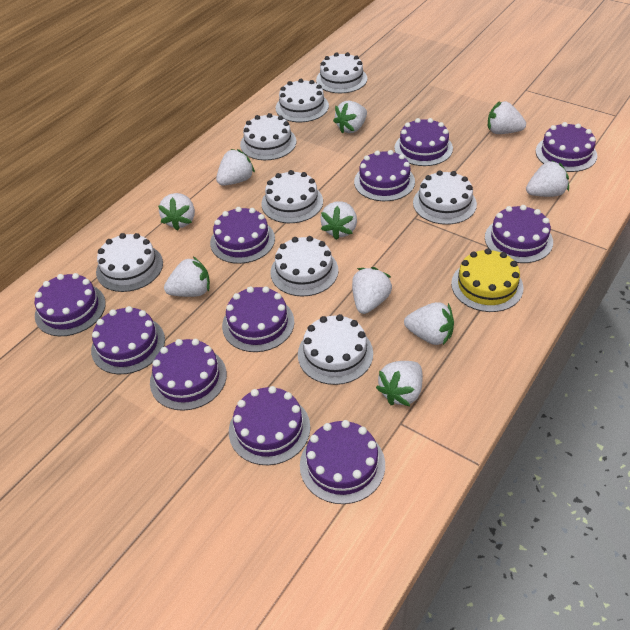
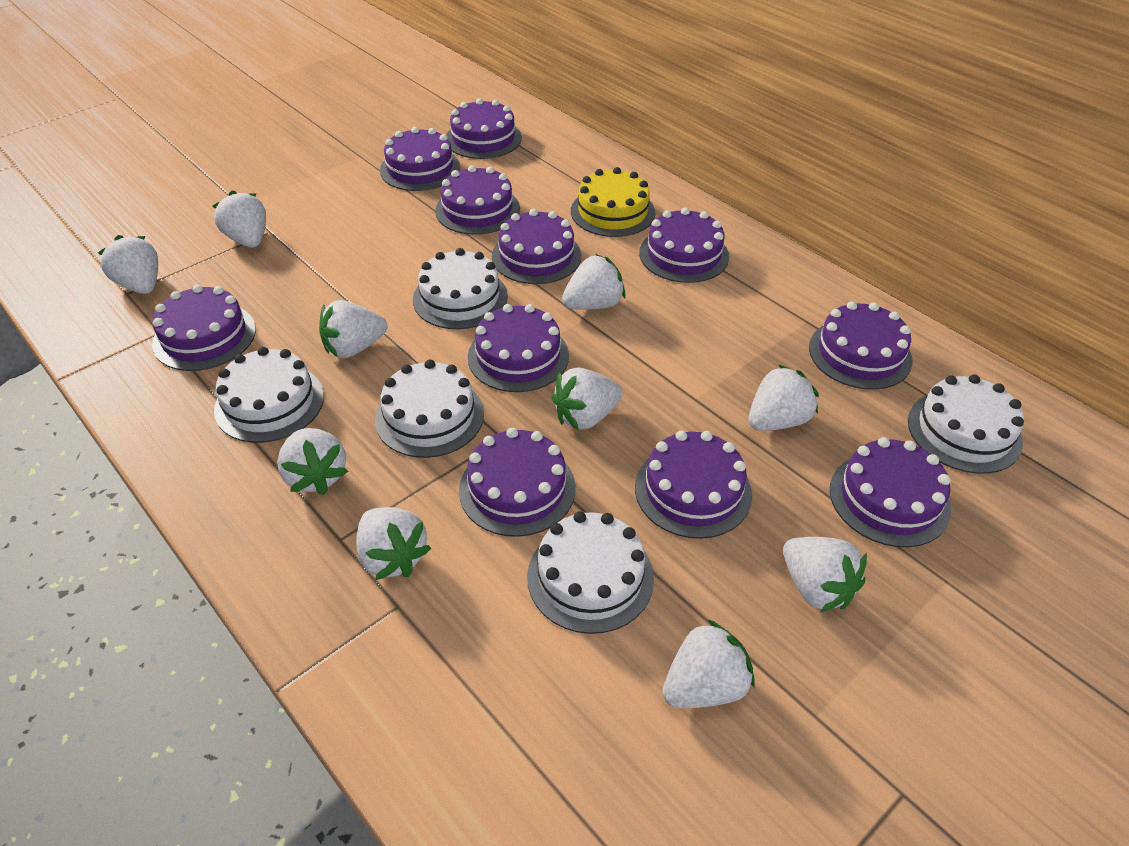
white cake: 8 -> 5

